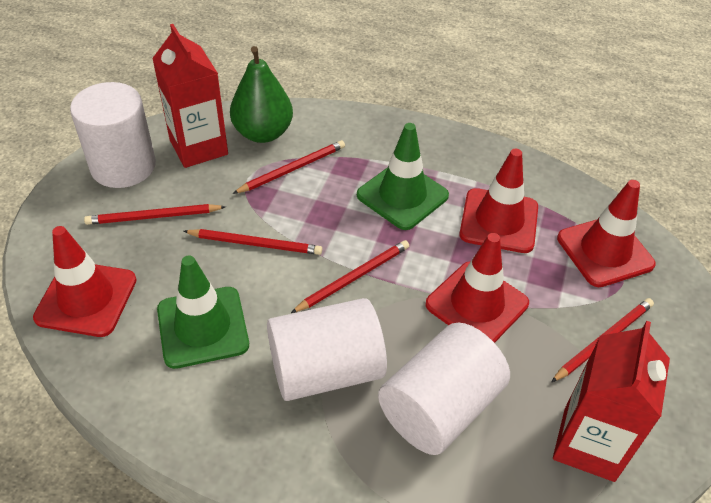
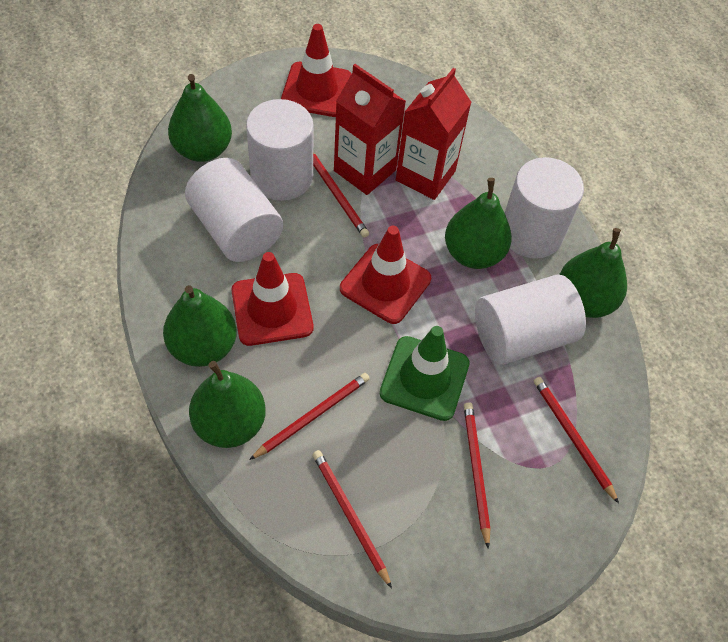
green pear: 1 -> 5
green traffic cone: 2 -> 1
red traffic cone: 4 -> 3
white cylinder: 3 -> 4

